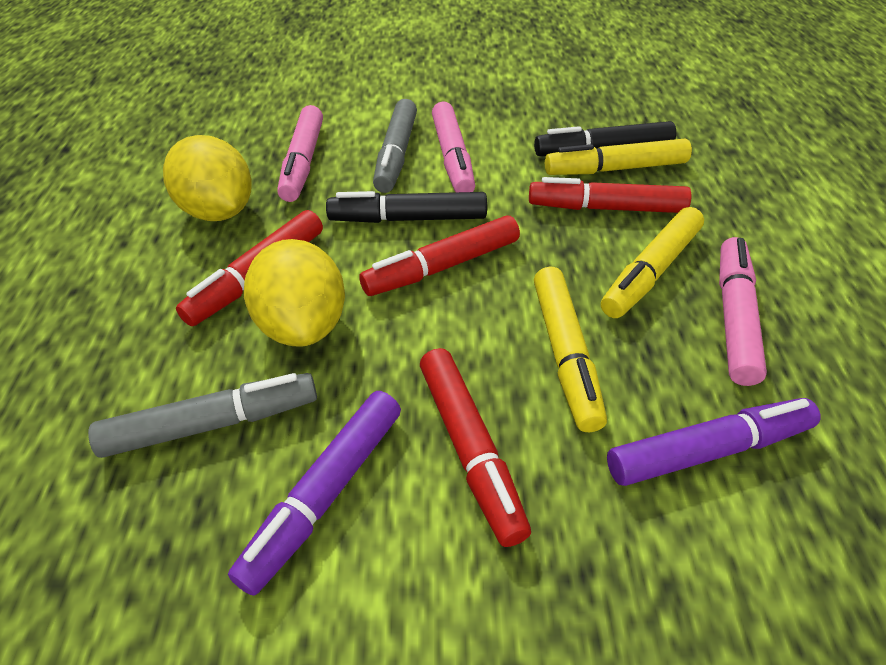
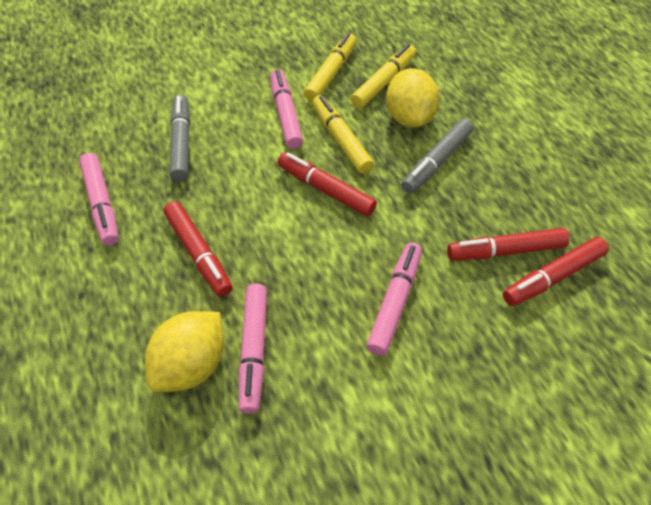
black marker: 2 -> 0
pink marker: 3 -> 4
purple marker: 2 -> 0

